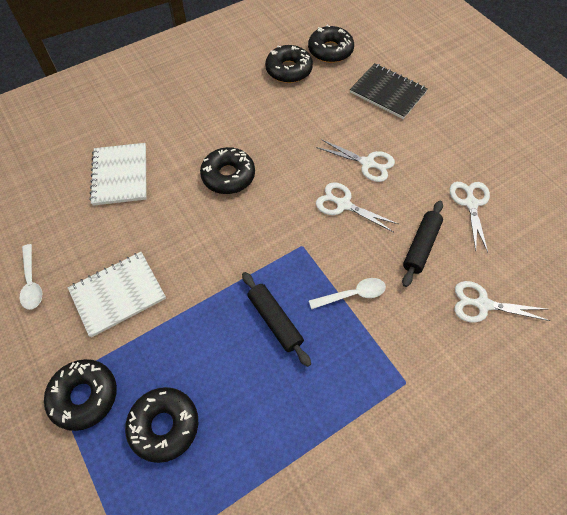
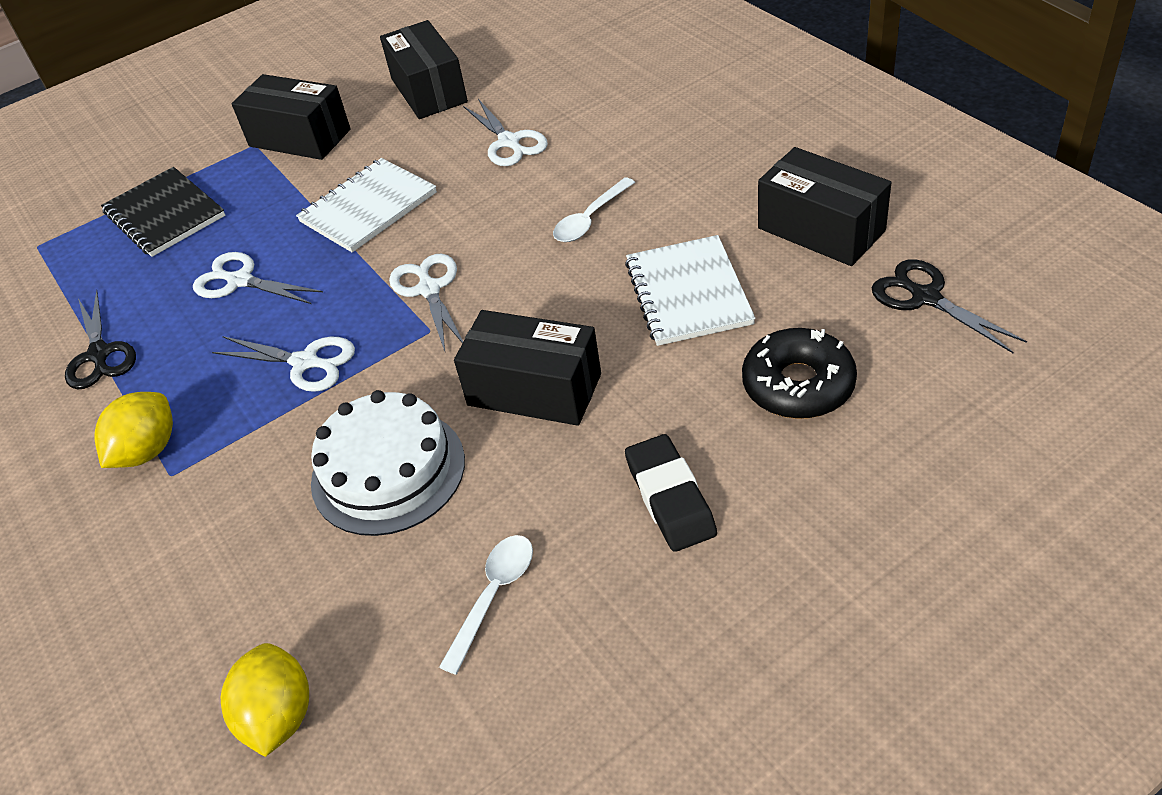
black box: 0 -> 4
black donut: 5 -> 1
black eraser: 0 -> 1
black rolling pin: 2 -> 0
black scissors: 0 -> 2
white cake: 0 -> 1
yellow lemon: 0 -> 2

